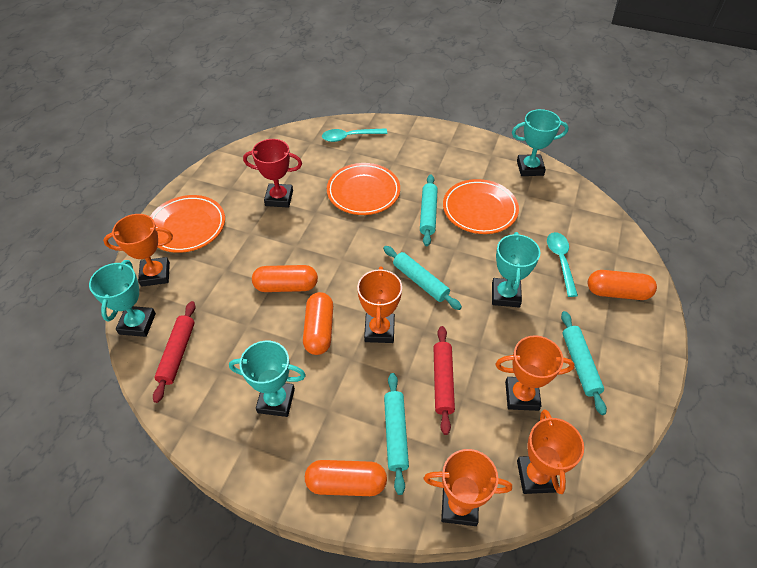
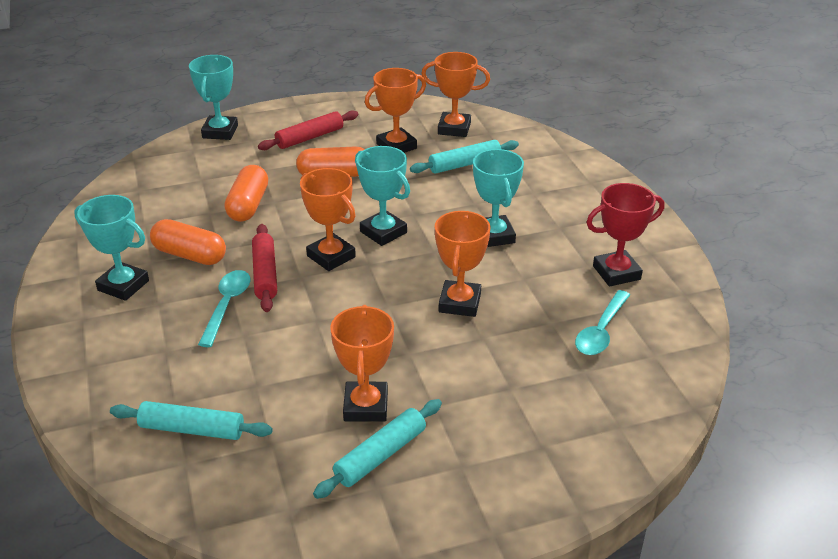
orange capsule: 4 -> 3
orange plate: 3 -> 0
turquoise rolling pin: 4 -> 3

